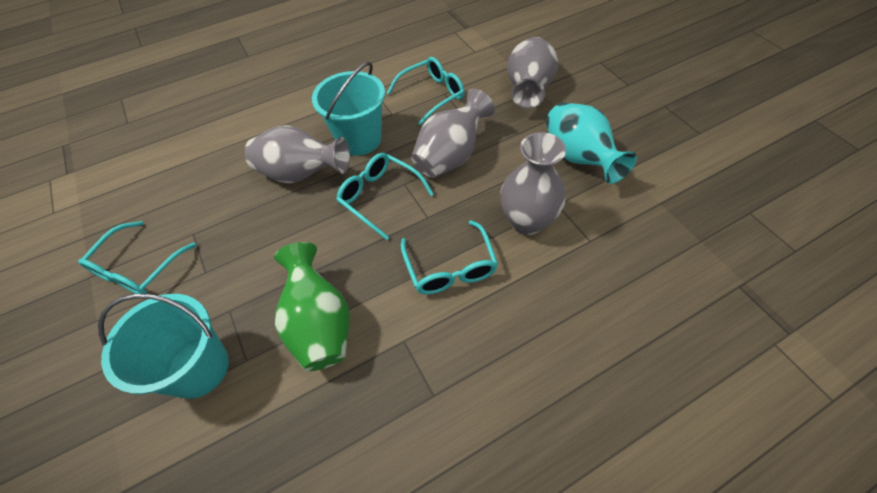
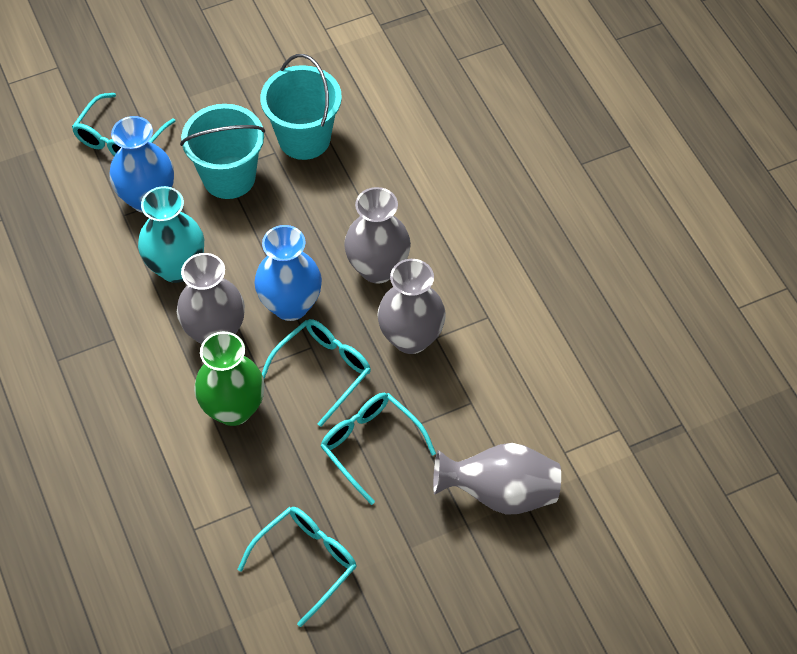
blue vase: 0 -> 2

